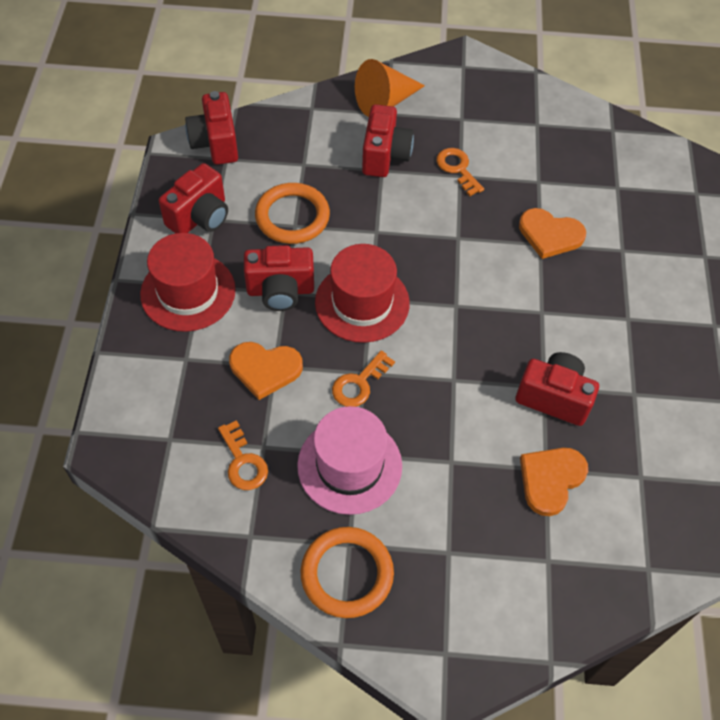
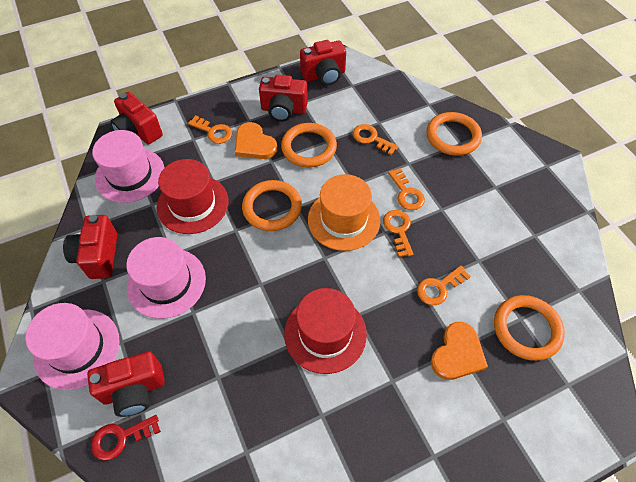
orange cone: 1 -> 0
orange hat: 0 -> 1
orange heart: 3 -> 2
orange key: 3 -> 5
orange ring: 2 -> 4
pink hat: 1 -> 3
red key: 0 -> 1

